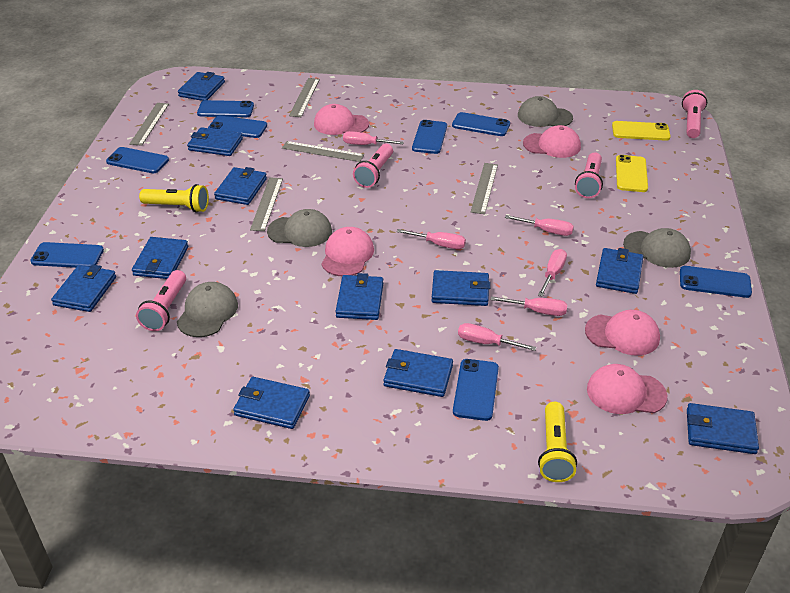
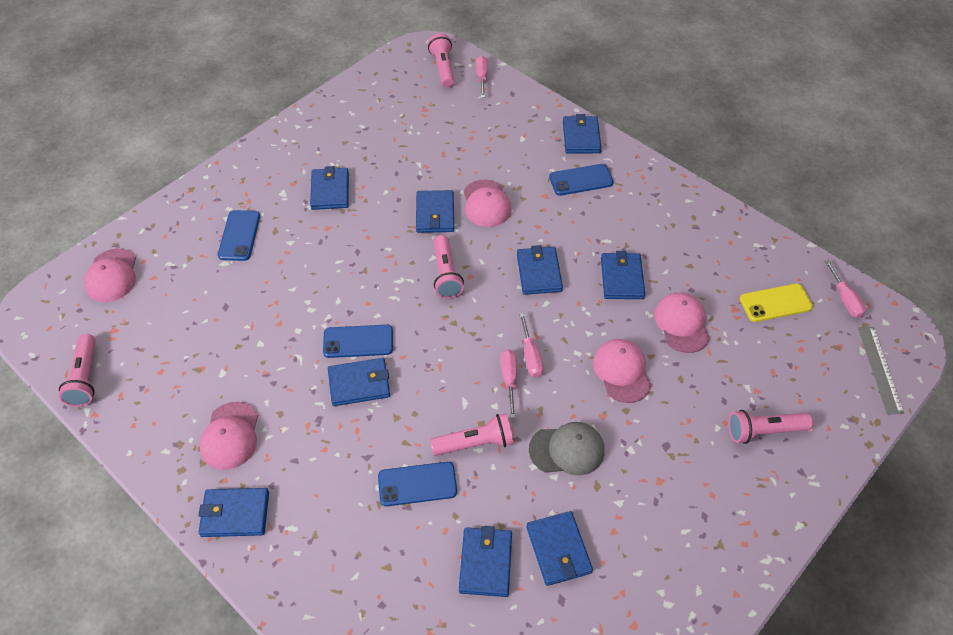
blue phone: 8 -> 4
blue wallet: 11 -> 9
grey cap: 4 -> 1
grey ruler: 5 -> 1
pink flashlight: 4 -> 5
pink screwdriver: 6 -> 4
yellow flashlight: 2 -> 0
yellow phone: 2 -> 1

